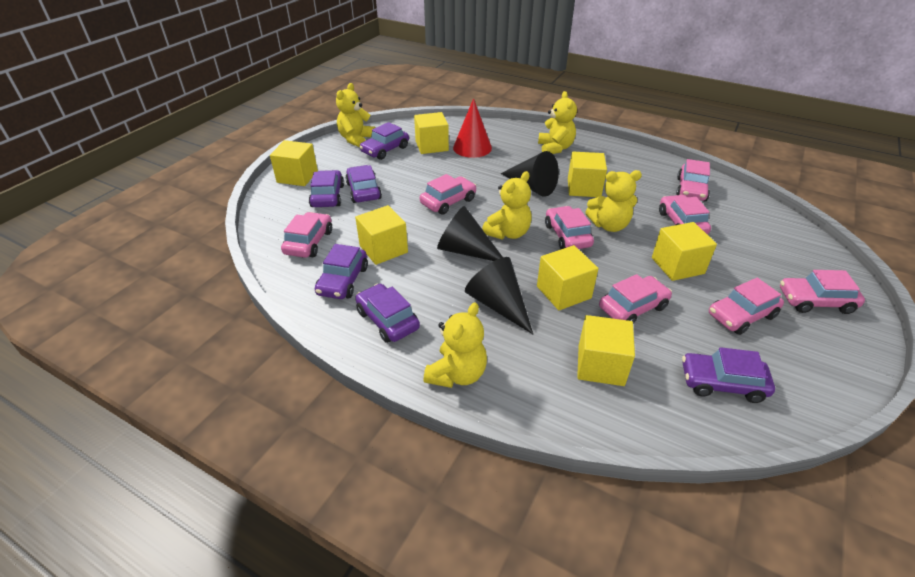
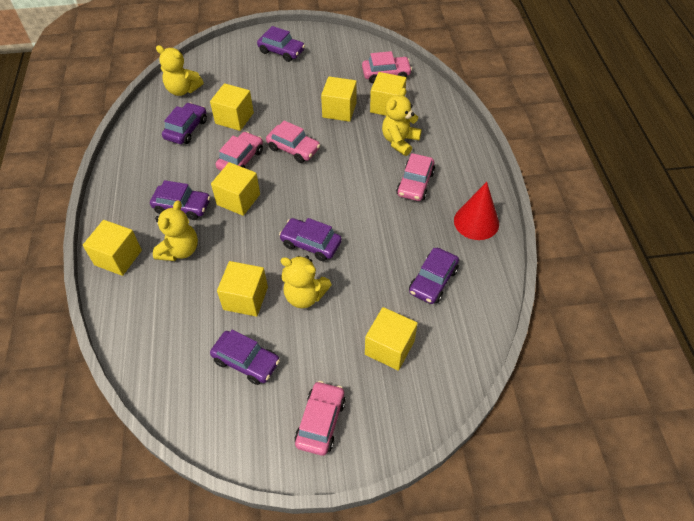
black cone: 3 -> 0
pink car: 8 -> 5
yellow teddy bear: 5 -> 4

